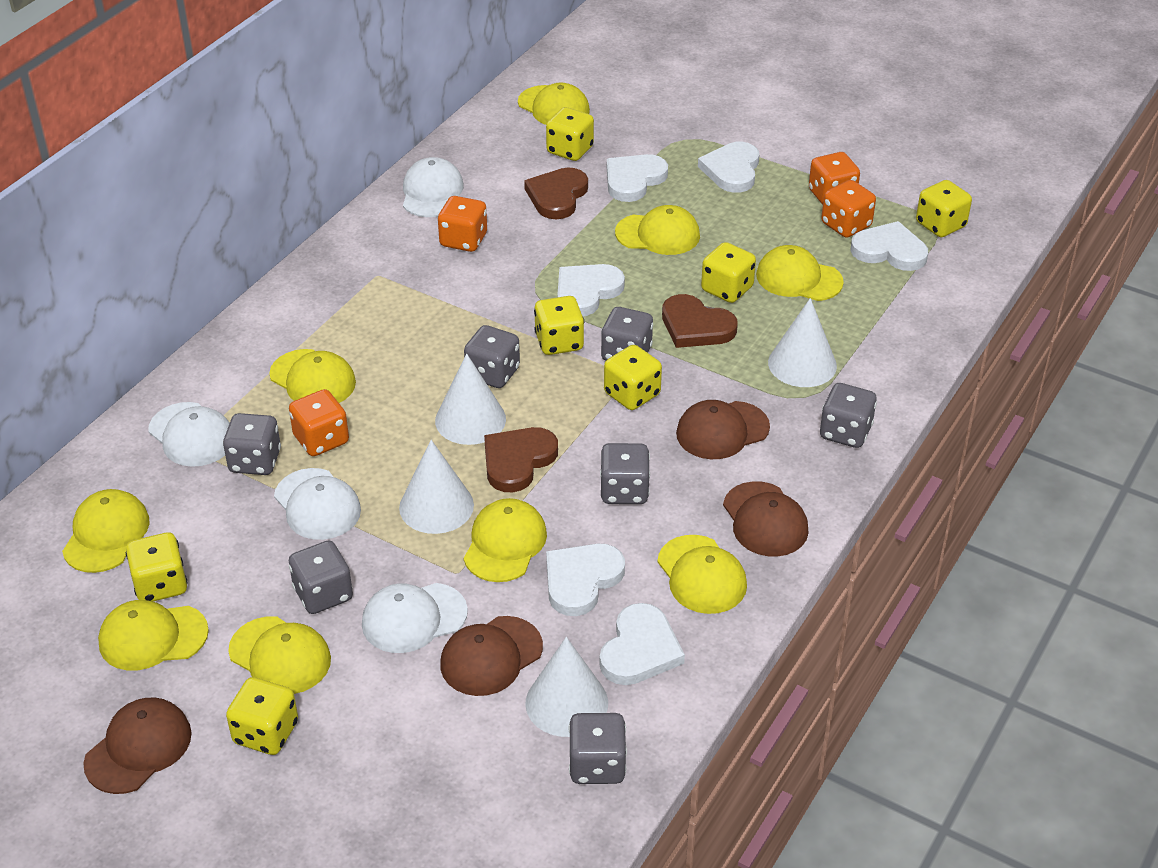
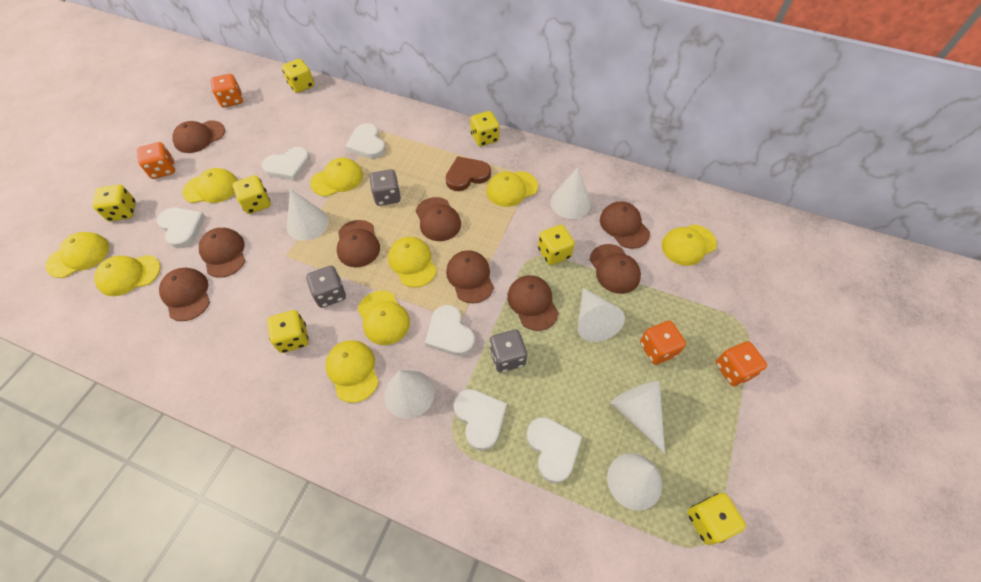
brown cap: 4 -> 9
brown heart: 3 -> 1
grey dice: 7 -> 3
white cap: 4 -> 0
white cone: 4 -> 6

